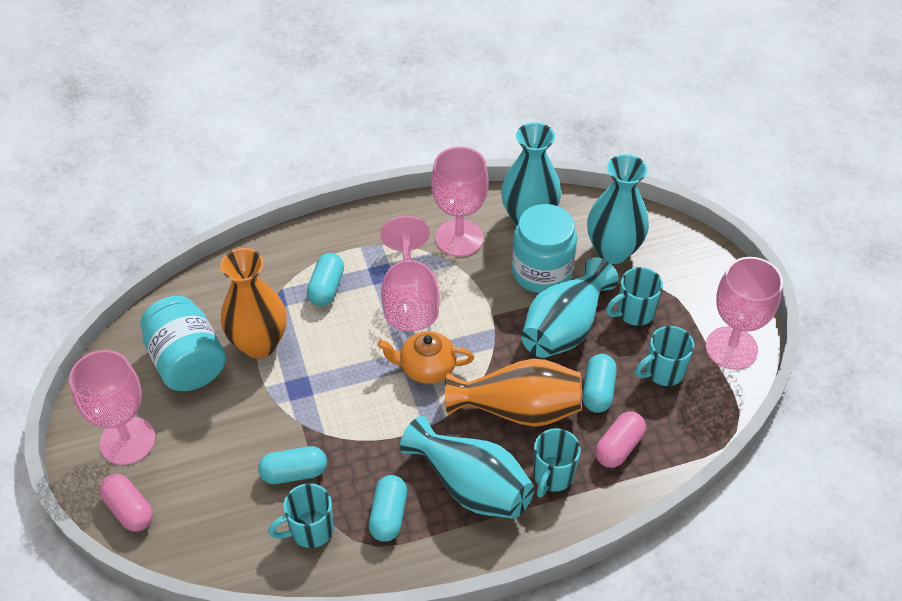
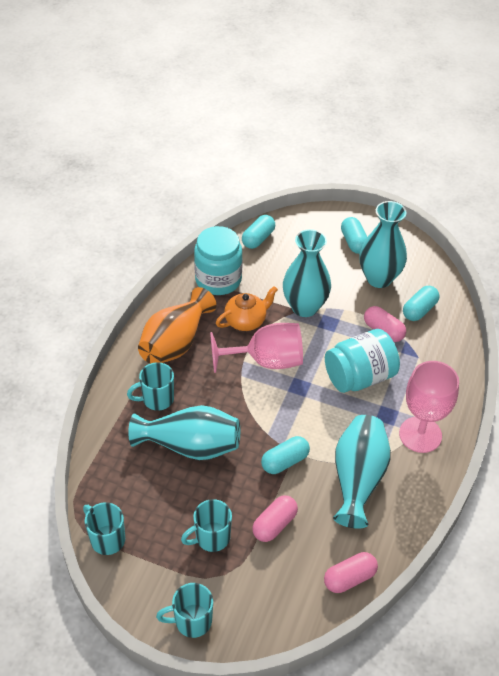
orange vase: 2 -> 1
pink capsule: 2 -> 3
pink goblet: 4 -> 2

